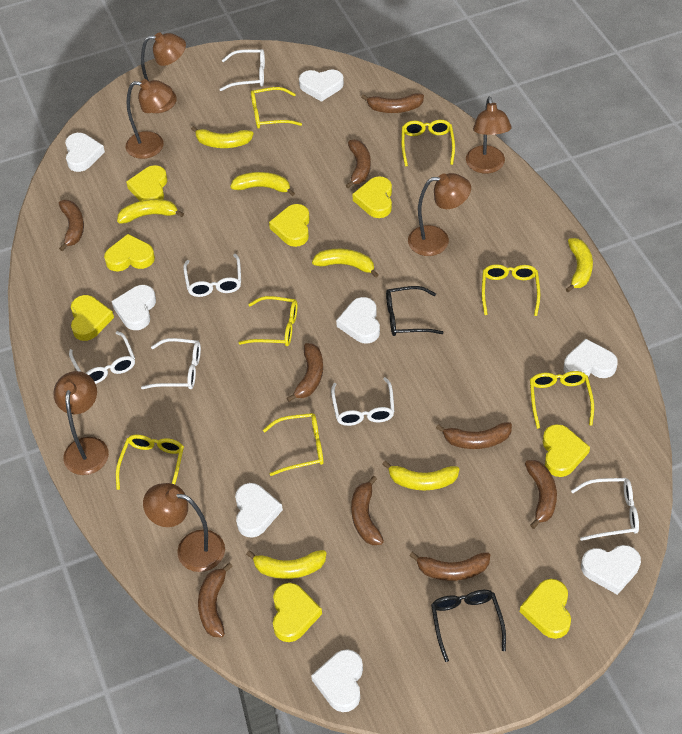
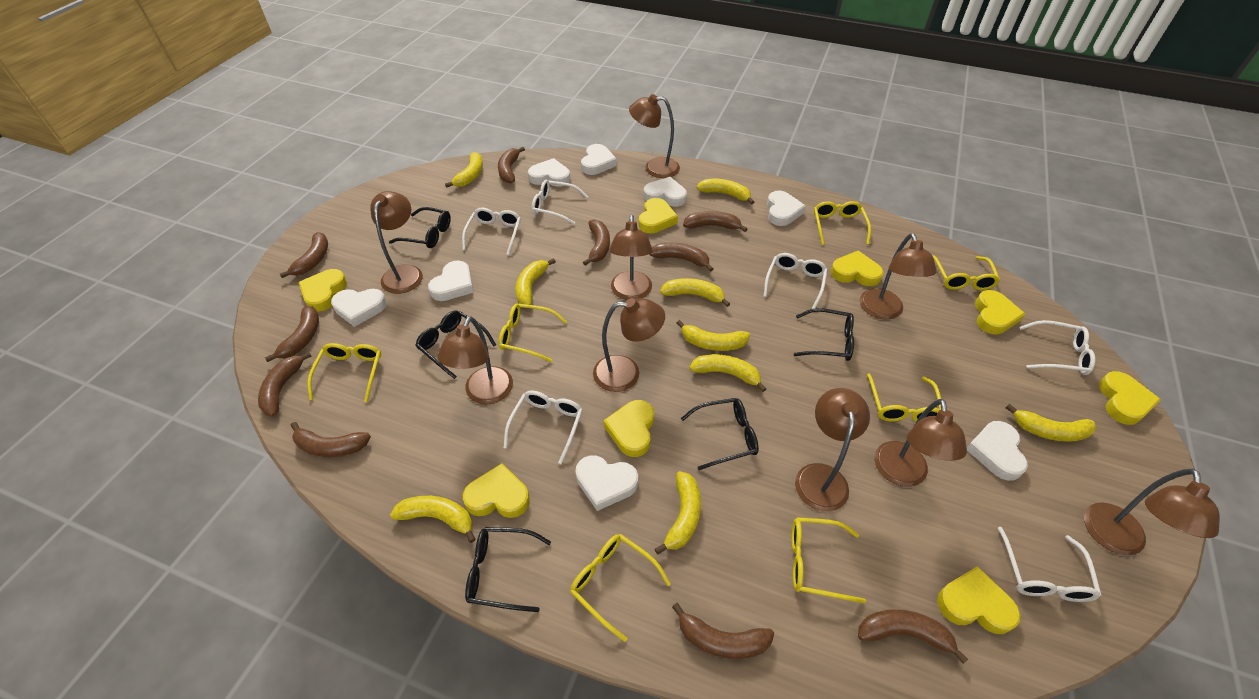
black glasses: 2 -> 5
brown banana: 9 -> 10
brown lamp: 6 -> 9
yellow banana: 7 -> 9

